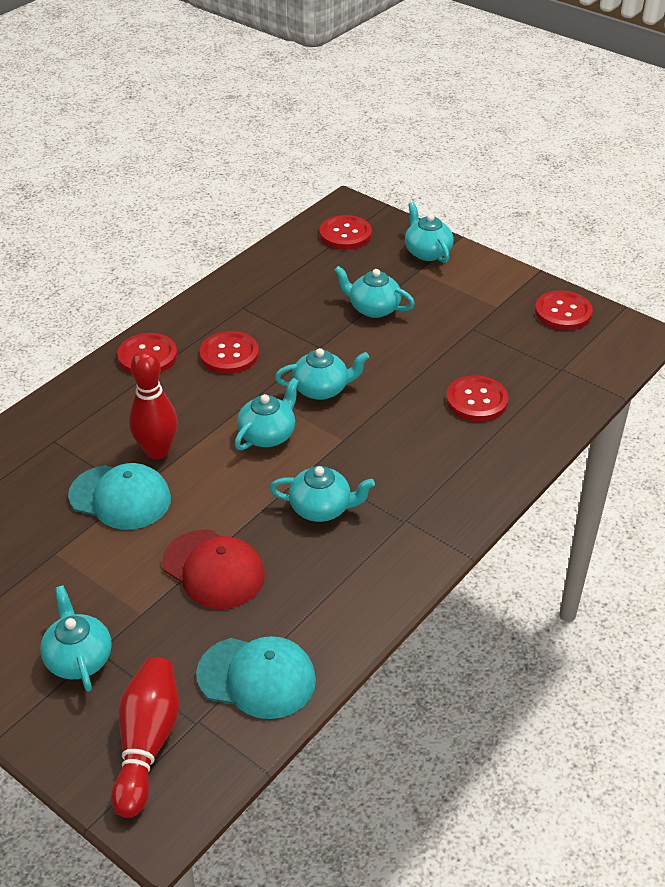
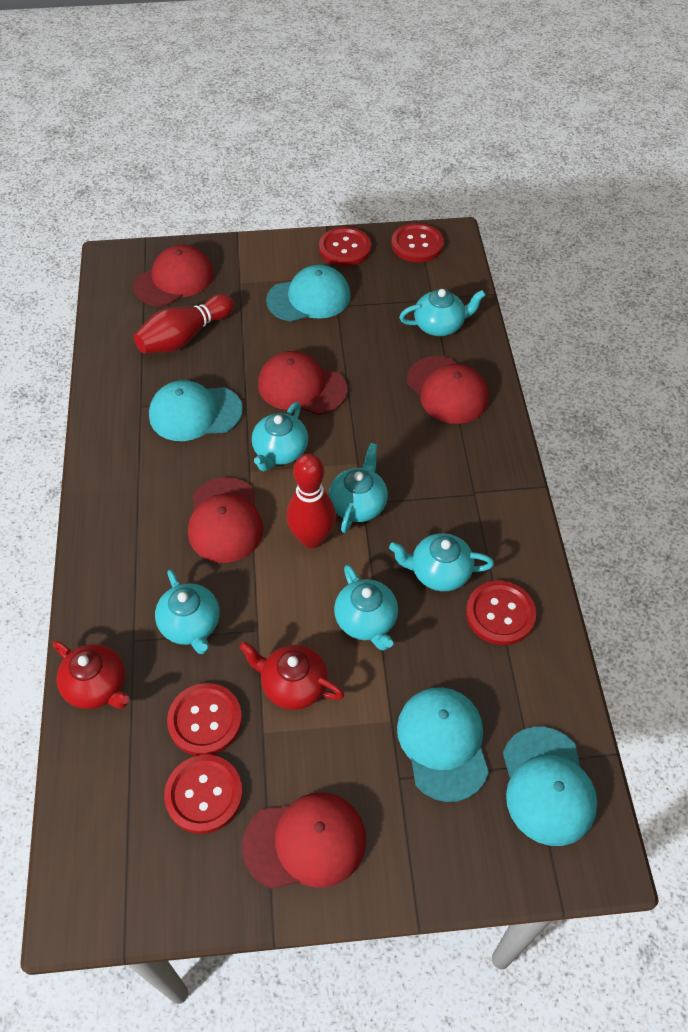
red cap: 1 -> 5
red teapot: 0 -> 2
turquoise cap: 2 -> 4

